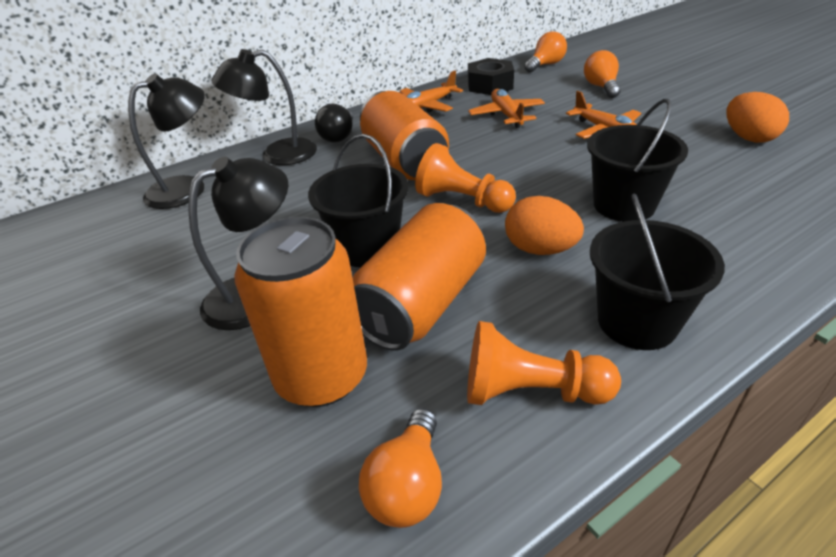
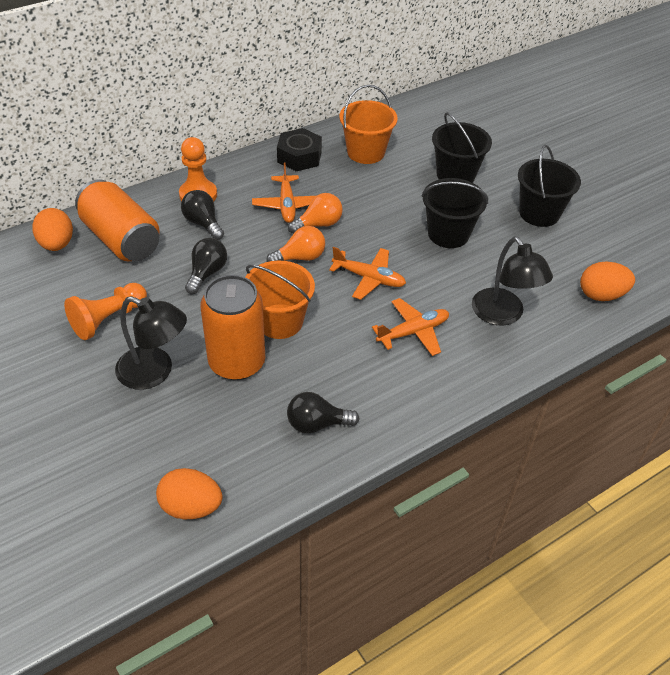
black lamp: 3 -> 2
black light bulb: 1 -> 3
orange bucket: 0 -> 2
orange can: 3 -> 2
orange egg: 2 -> 3
orange light bulb: 3 -> 2

